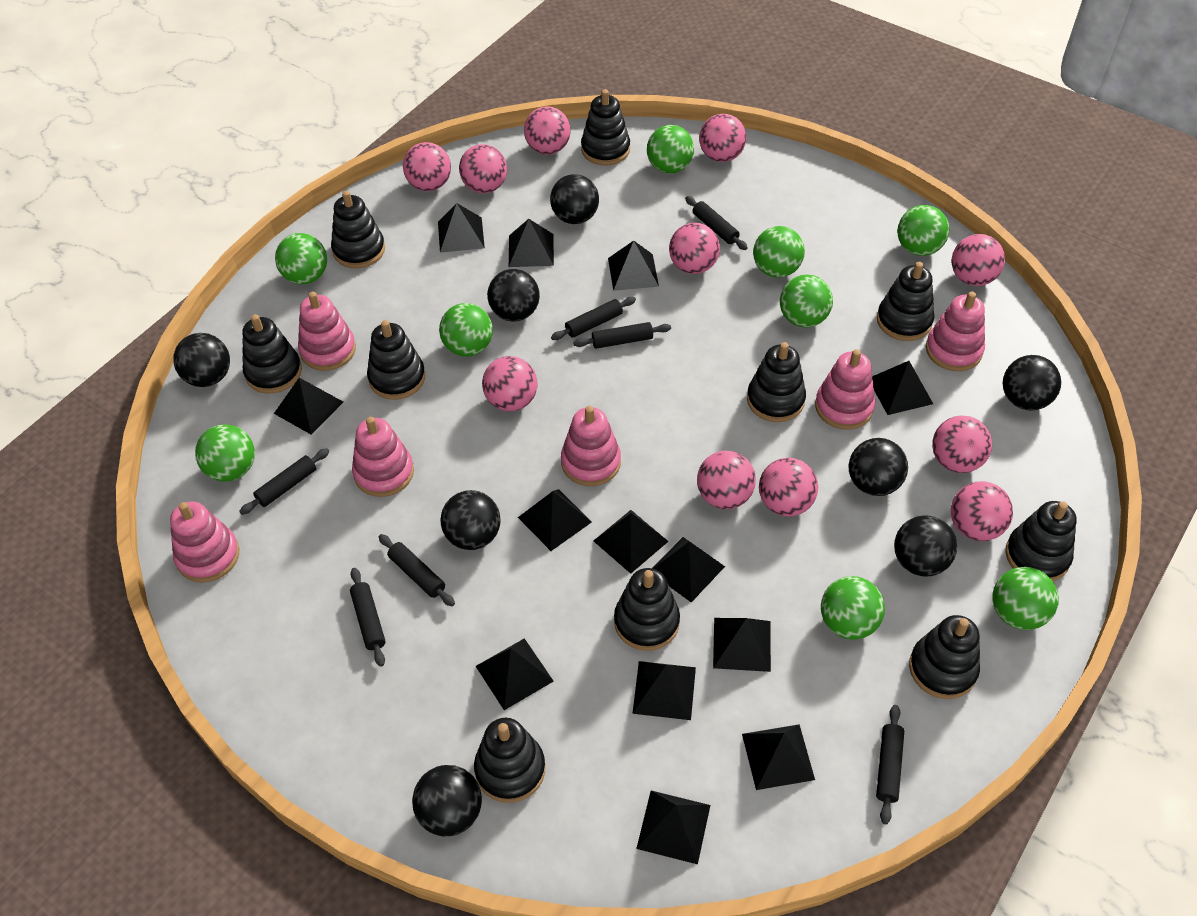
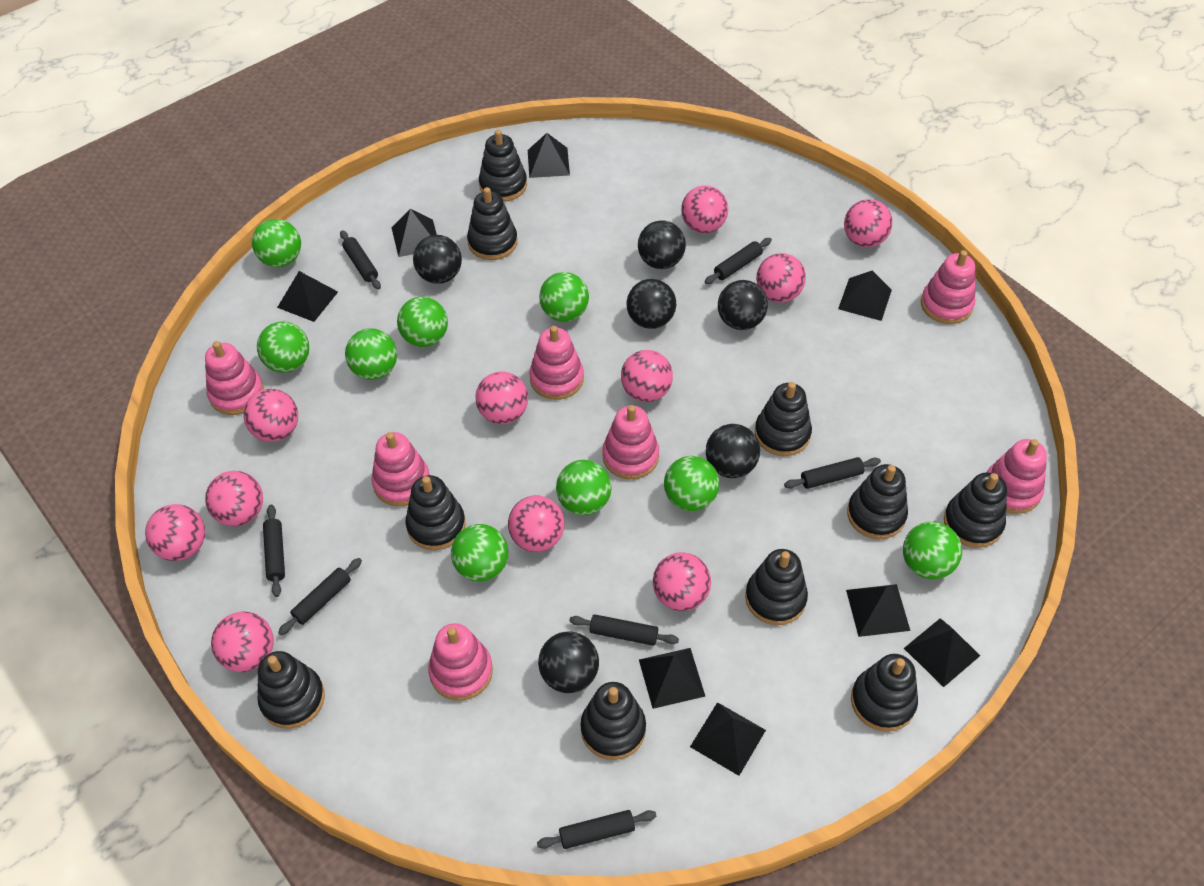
black ball: 8 -> 6
black pyramid: 13 -> 8
pink stacking toy: 6 -> 7

